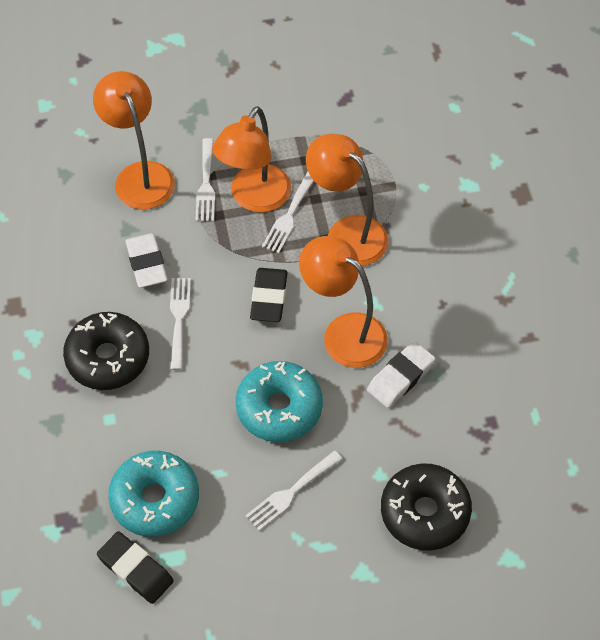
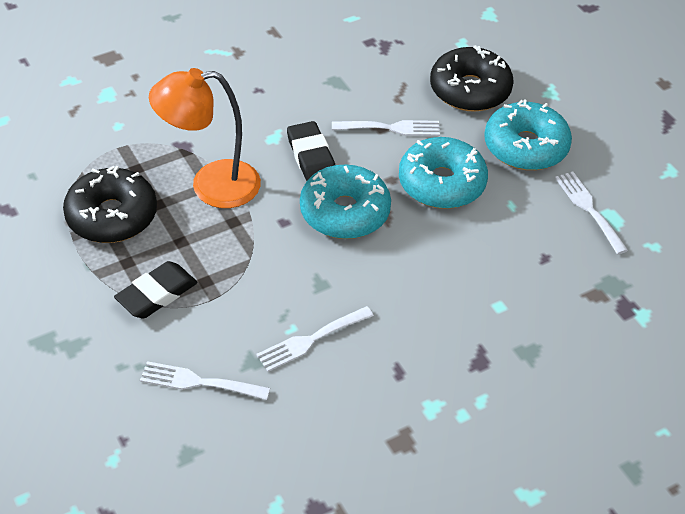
orange lamp: 4 -> 1
turquoise donut: 2 -> 3
white eraser: 2 -> 0

